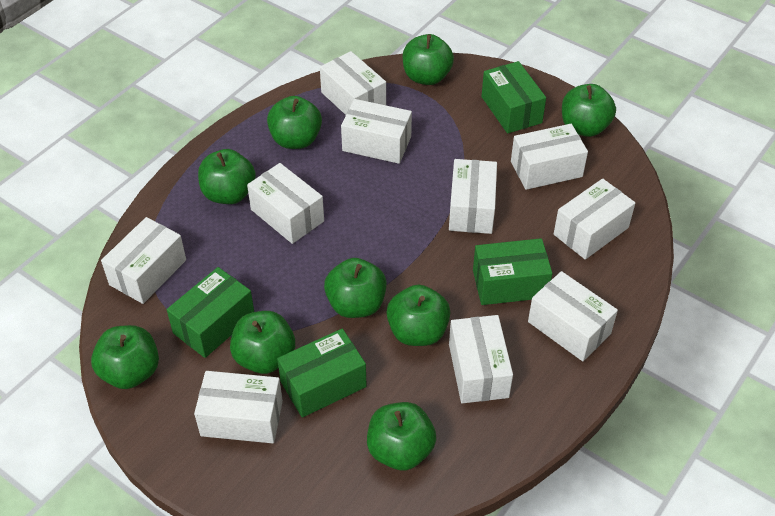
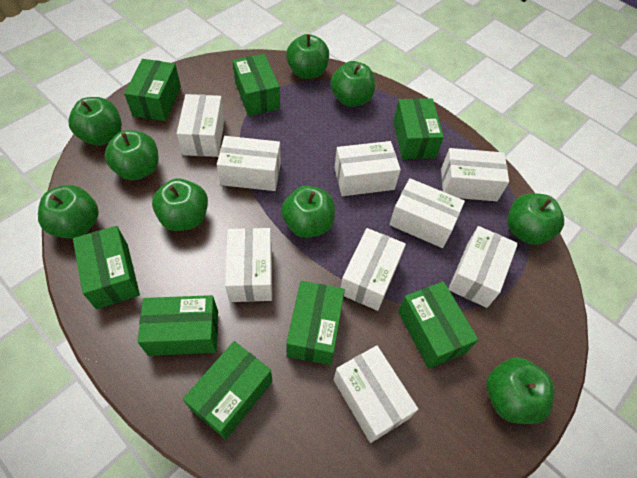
green box: 4 -> 8
white box: 10 -> 9

